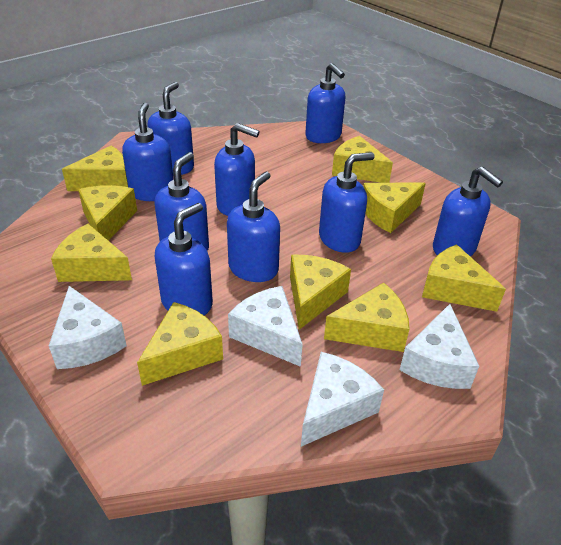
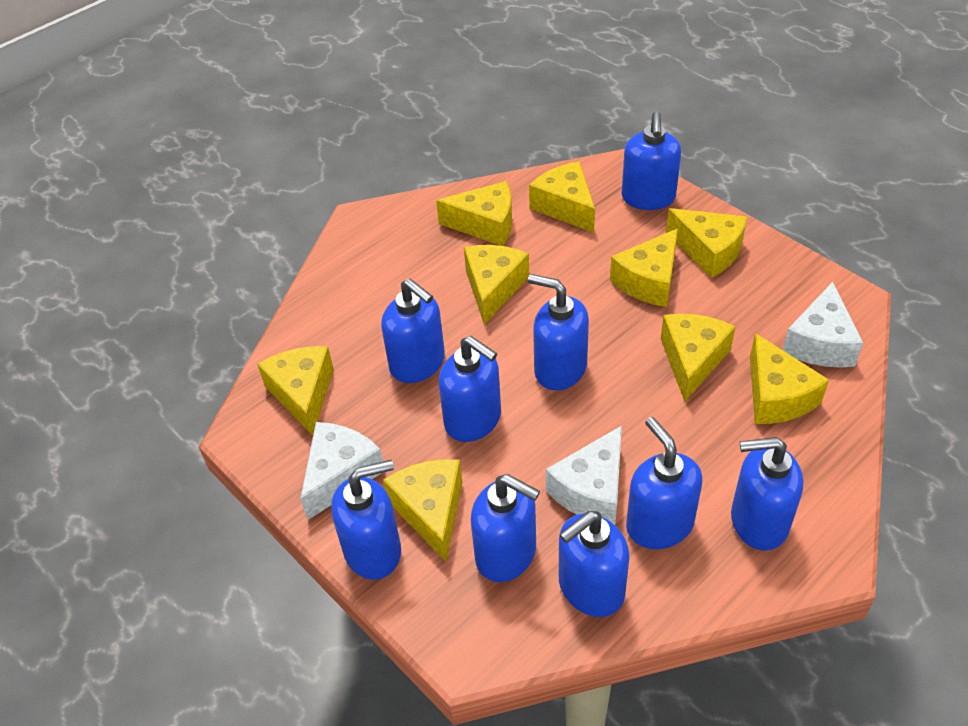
white cheese: 4 -> 3

